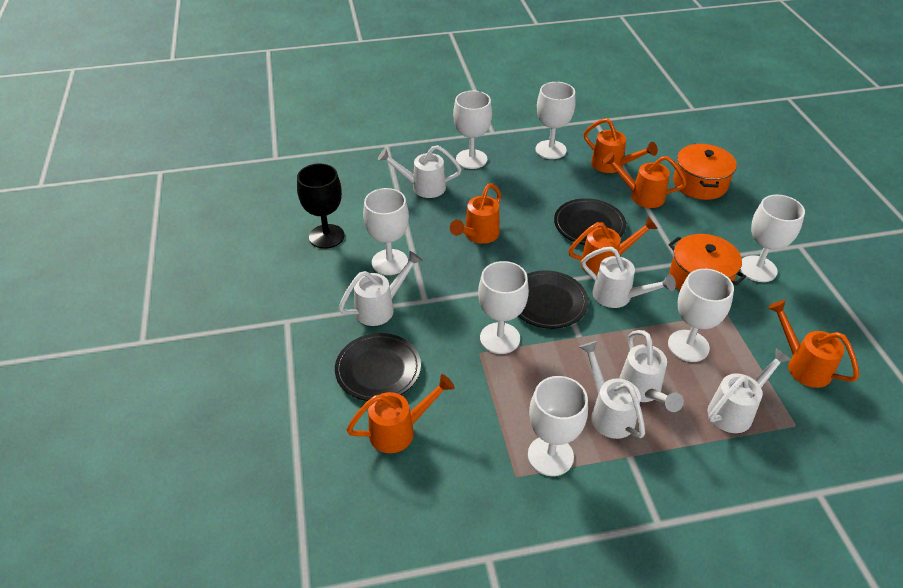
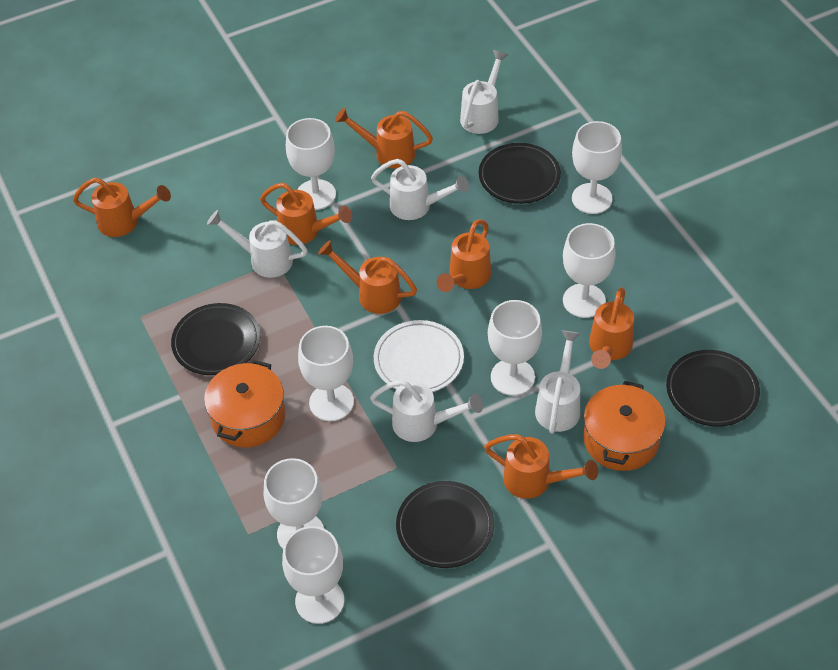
black goblet: 1 -> 0
black plate: 3 -> 4
orange watering can: 6 -> 7
white plate: 0 -> 1
white watering can: 6 -> 5

